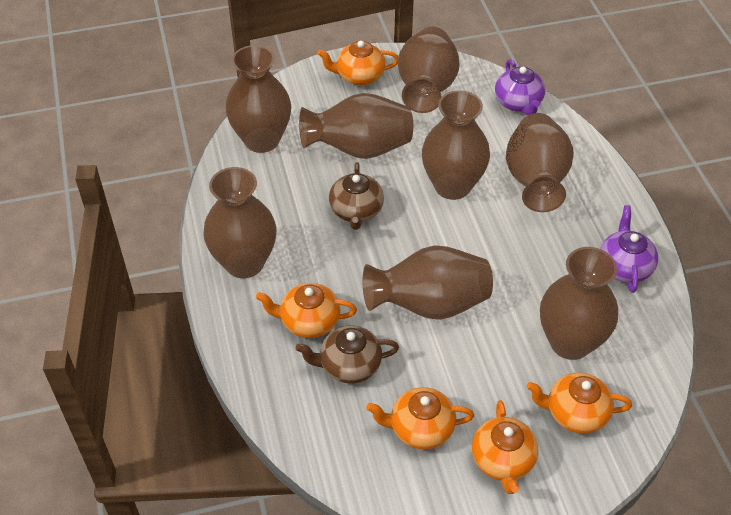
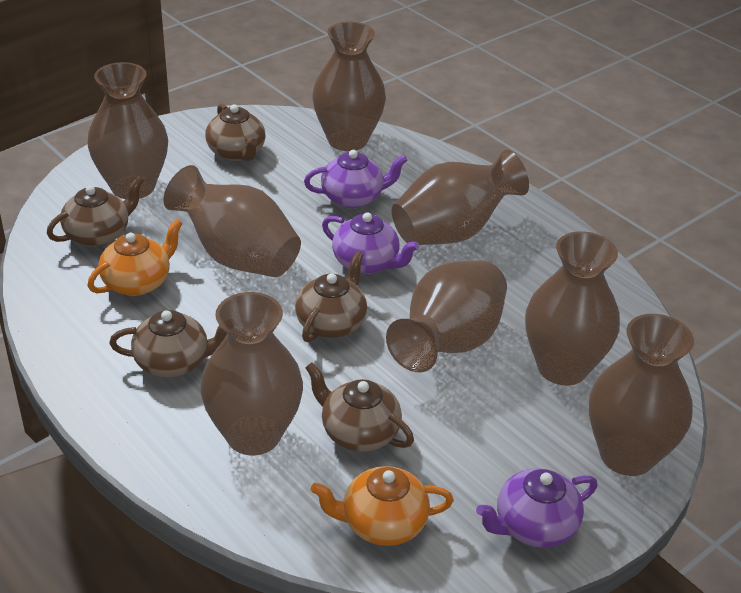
brown teapot: 2 -> 5
orange teapot: 5 -> 2
purple teapot: 2 -> 3

